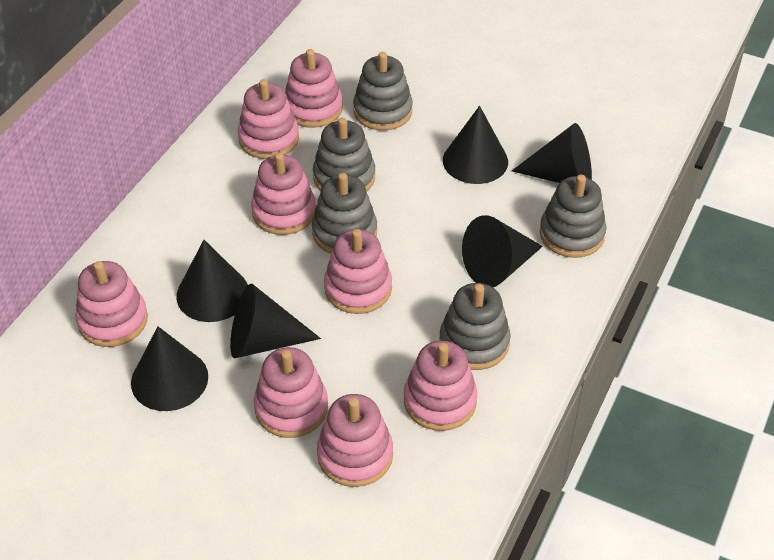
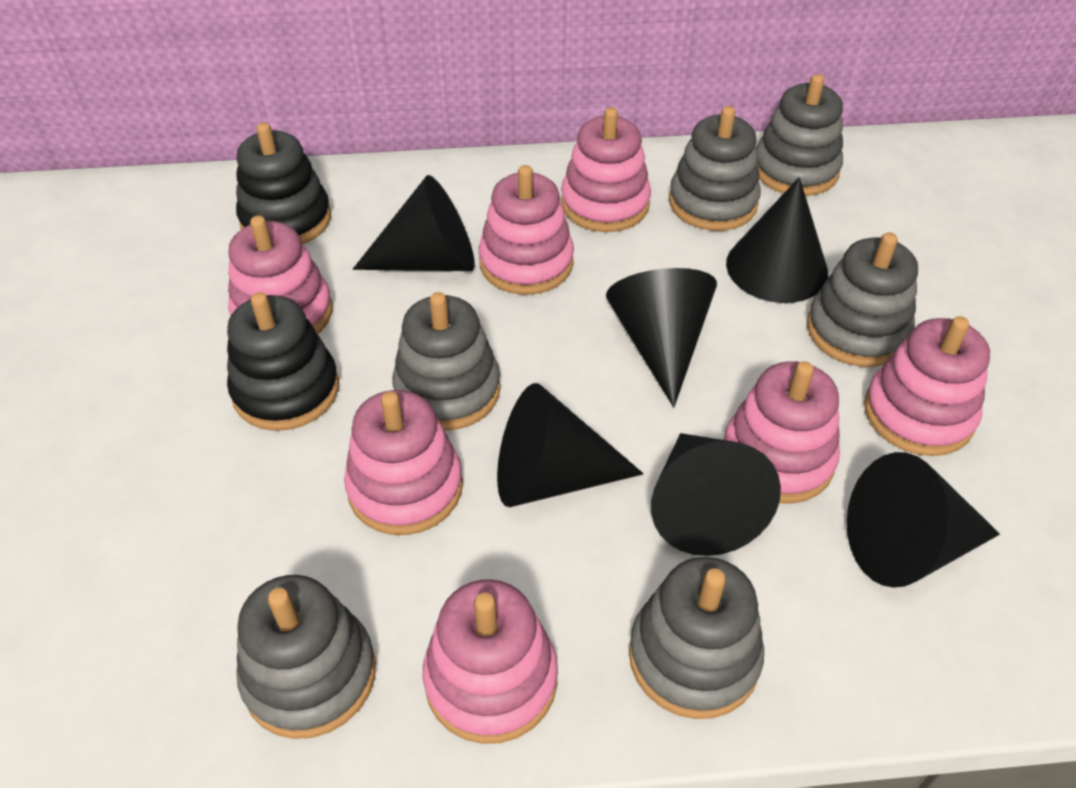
black stacking toy: 0 -> 2
grey stacking toy: 5 -> 6
pink stacking toy: 8 -> 7

